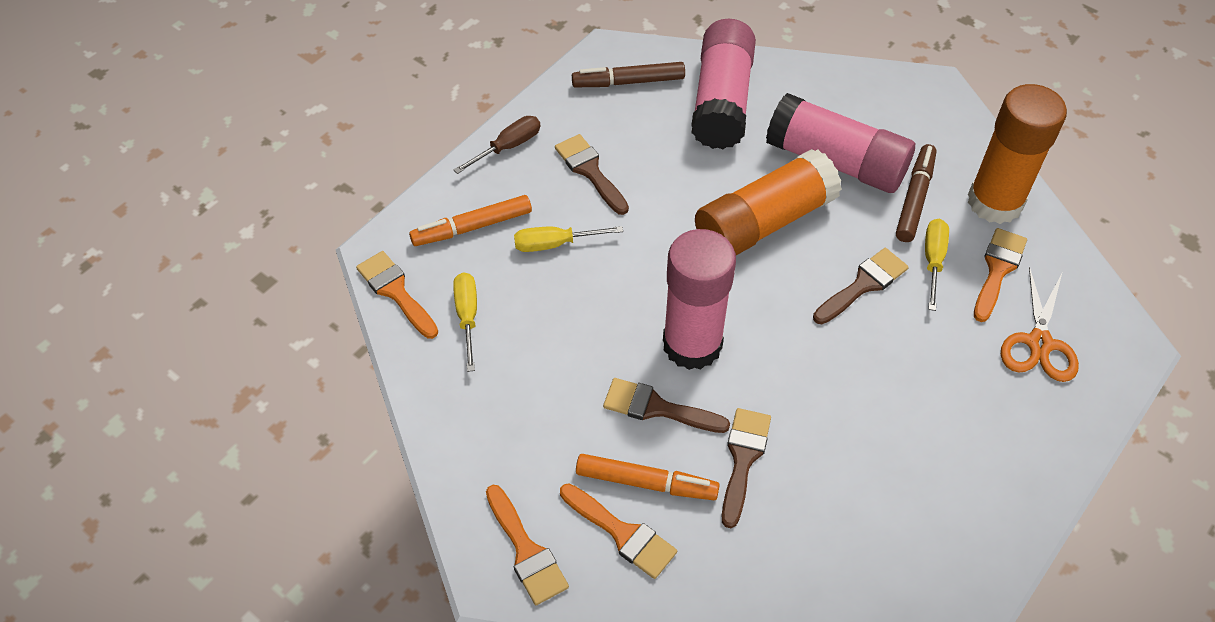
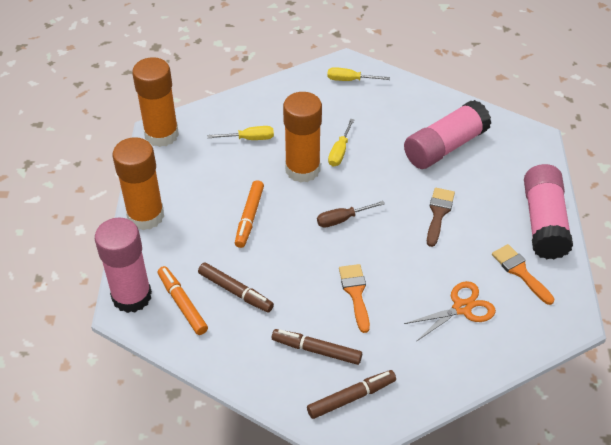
brown brush: 4 -> 1
brown marker: 2 -> 3
orange brush: 4 -> 2
orange glue stick: 2 -> 3

